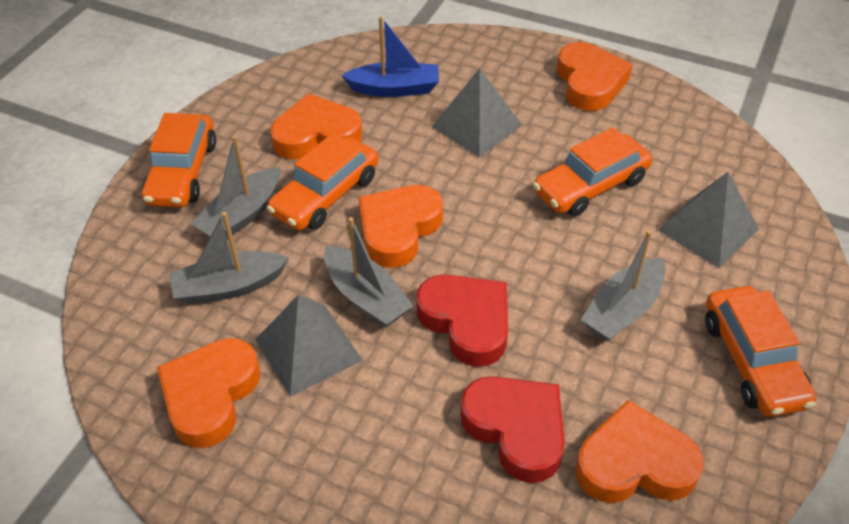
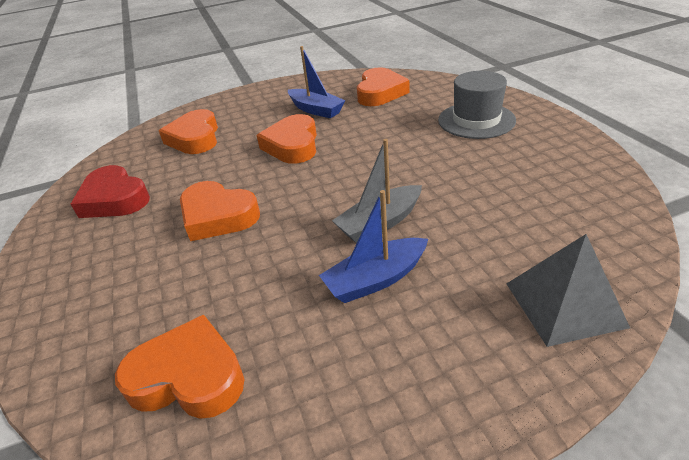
blue boat: 1 -> 2
grey boat: 4 -> 1
grey hat: 0 -> 1
grey pyramid: 3 -> 1
orange car: 4 -> 0
red heart: 2 -> 1

